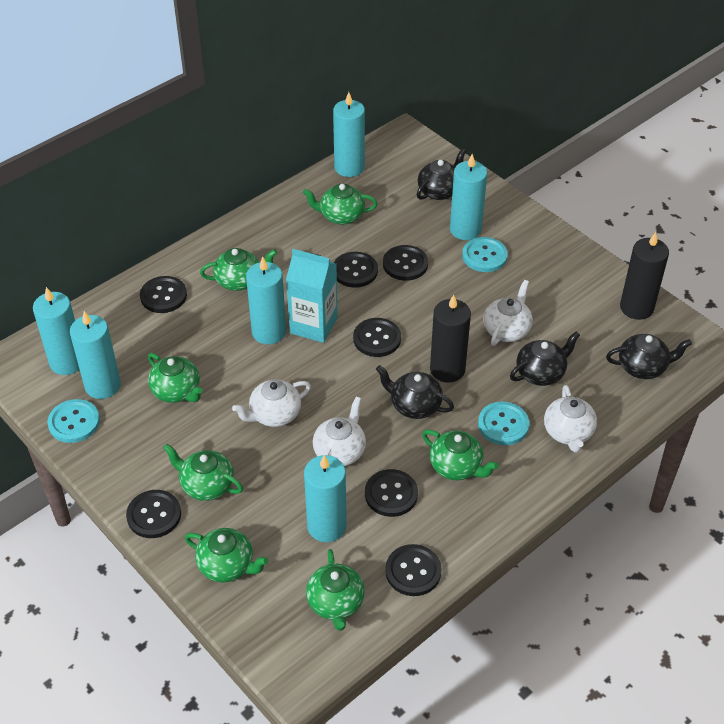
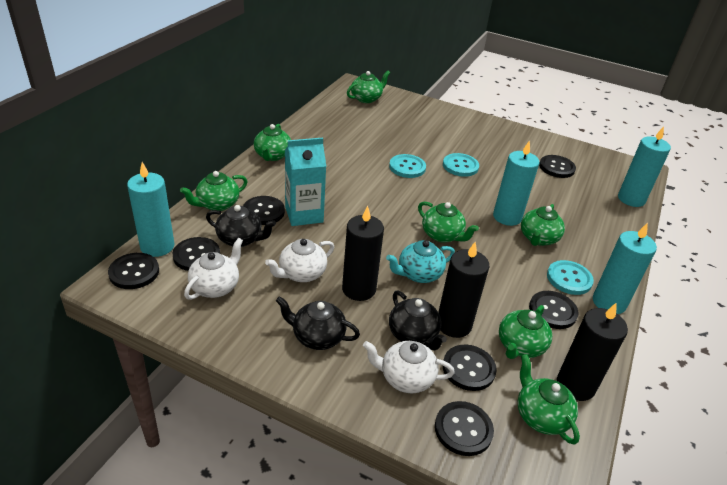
black candle: 2 -> 3
black teapot: 4 -> 3
turquoise candle: 6 -> 4
turquoise teapot: 0 -> 1
white teapot: 4 -> 3

